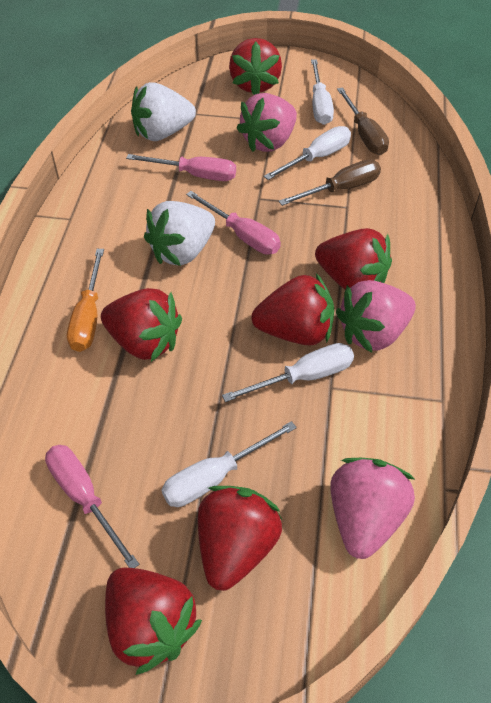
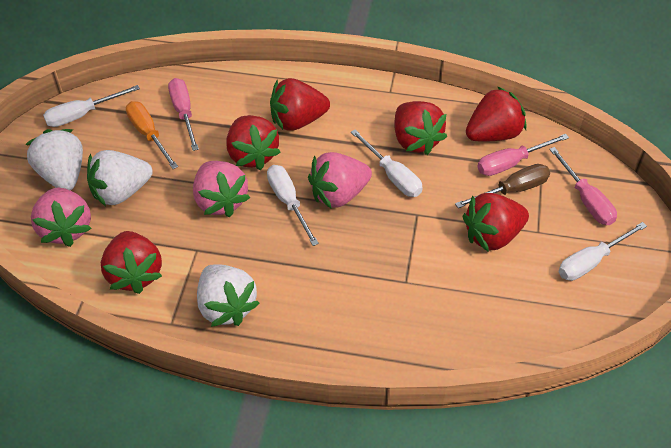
brown screwdriver: 2 -> 1
white strawberry: 2 -> 3

